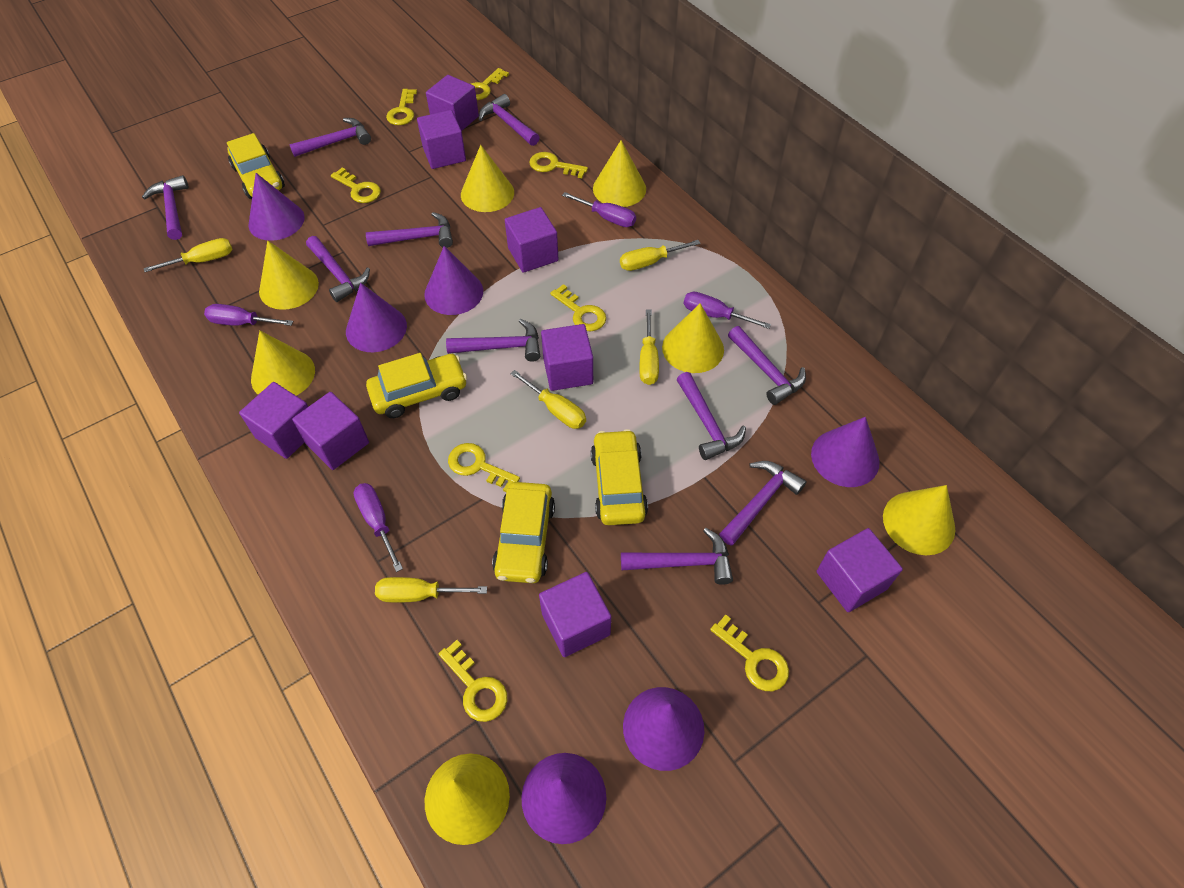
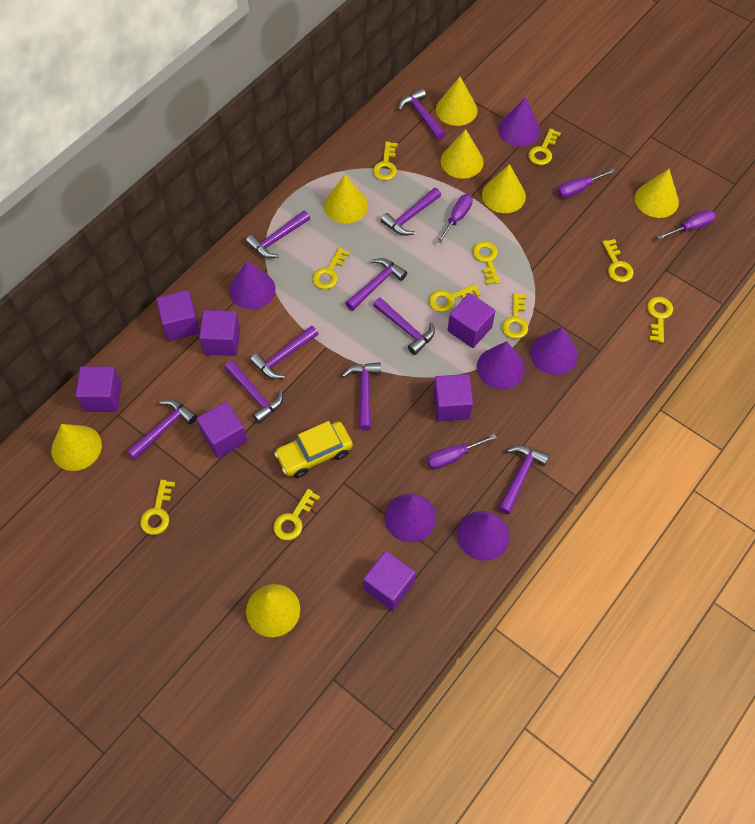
purple cube: 8 -> 7
yellow car: 4 -> 1
yellow key: 8 -> 10
yellow screwdriver: 5 -> 0

